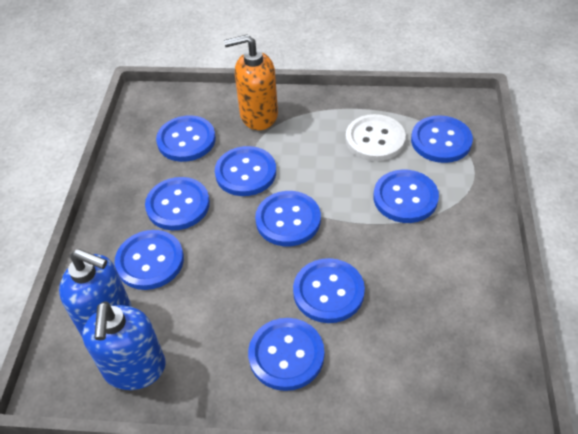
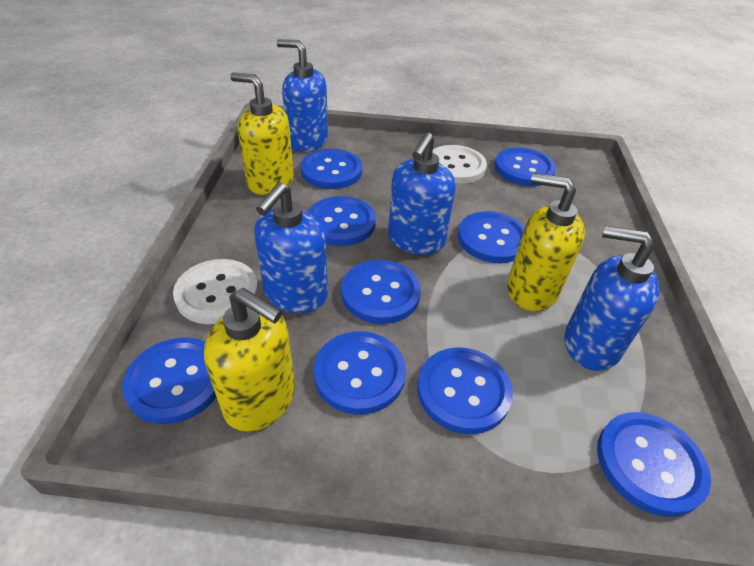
blue soap dispenser: 2 -> 4
orange soap dispenser: 1 -> 0
white button: 1 -> 2
yellow soap dispenser: 0 -> 3

